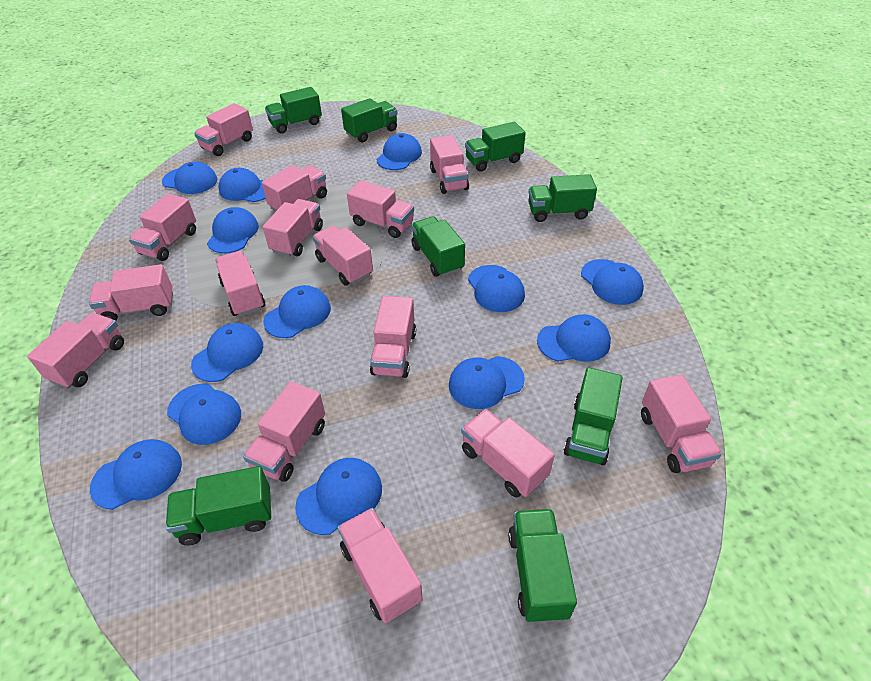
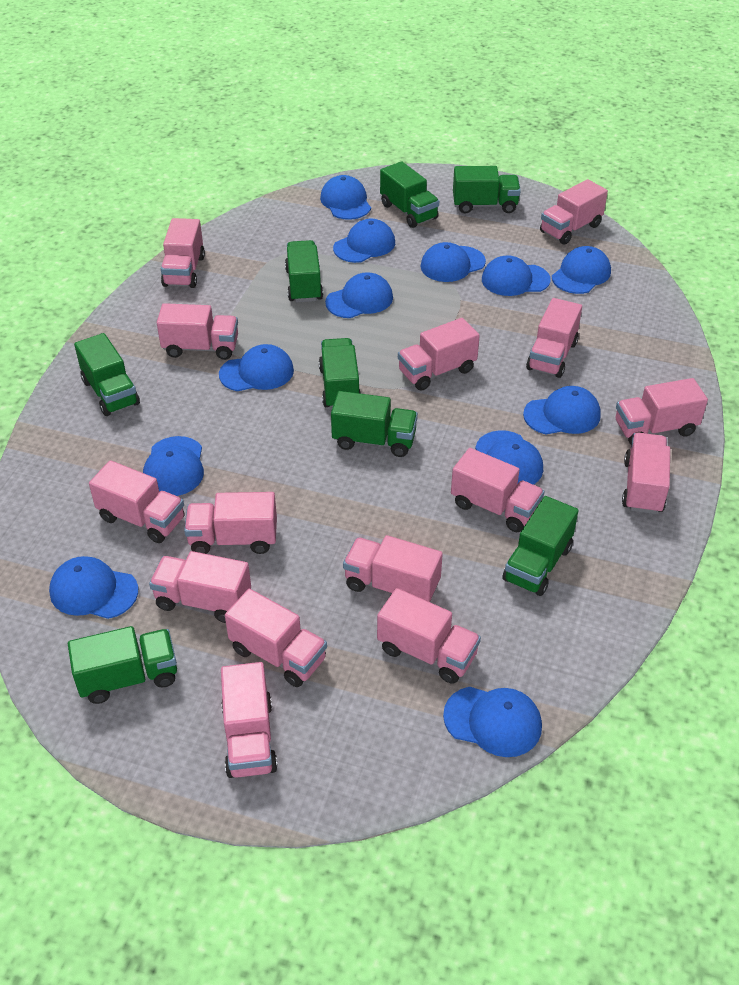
blue cap: 13 -> 12

